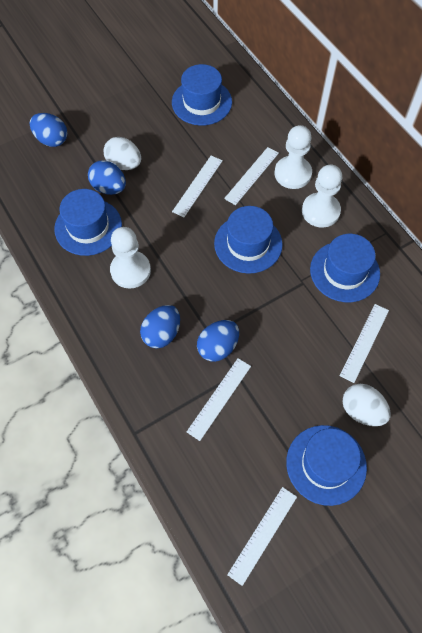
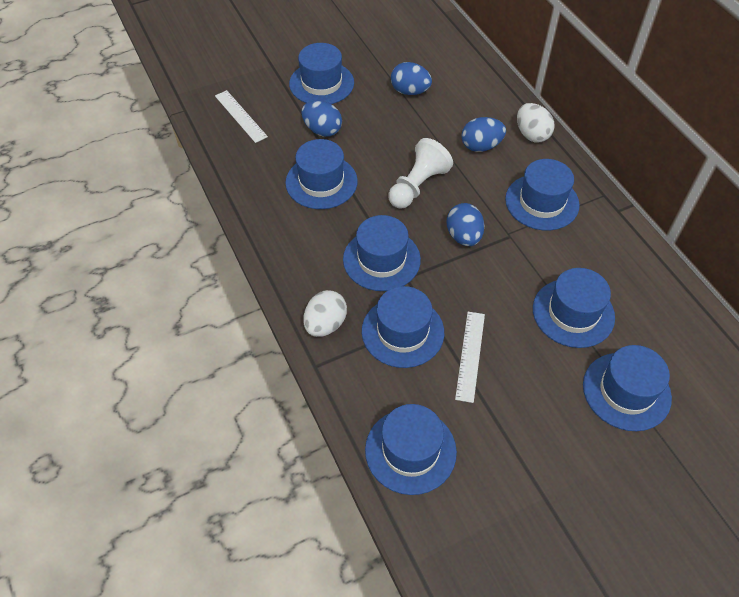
blue hat: 5 -> 8
white pawn: 3 -> 1
white ruler: 5 -> 2

